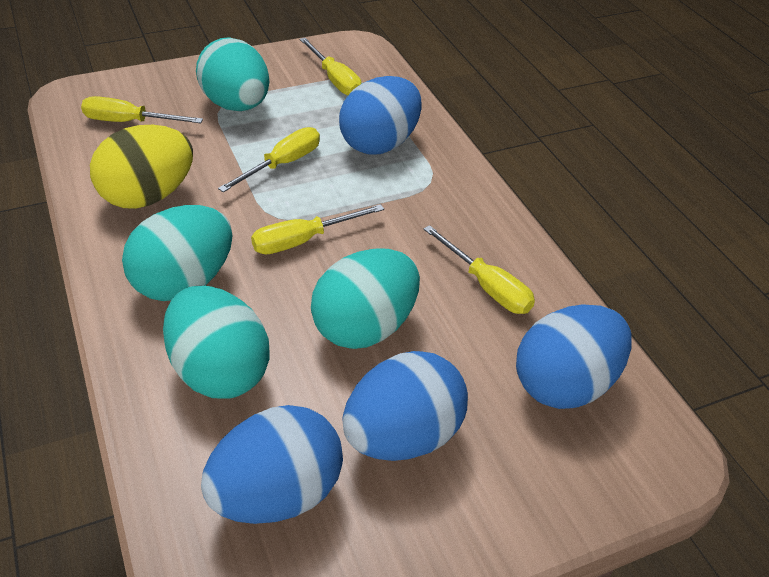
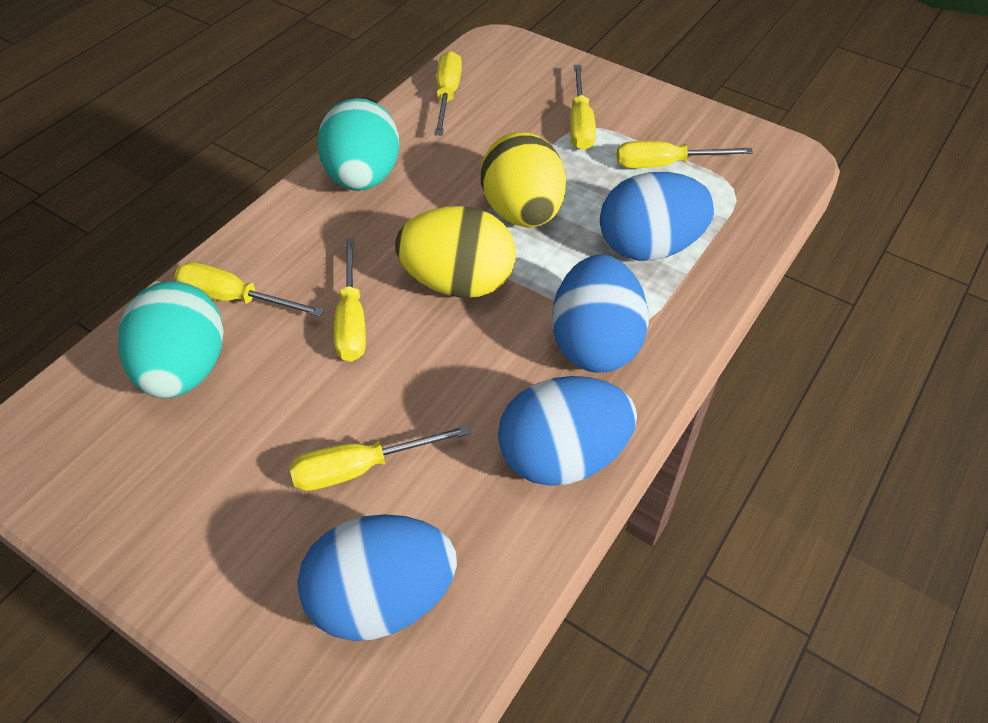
turquoise egg: 4 -> 2
yellow egg: 1 -> 2
yellow screwdriver: 5 -> 6

